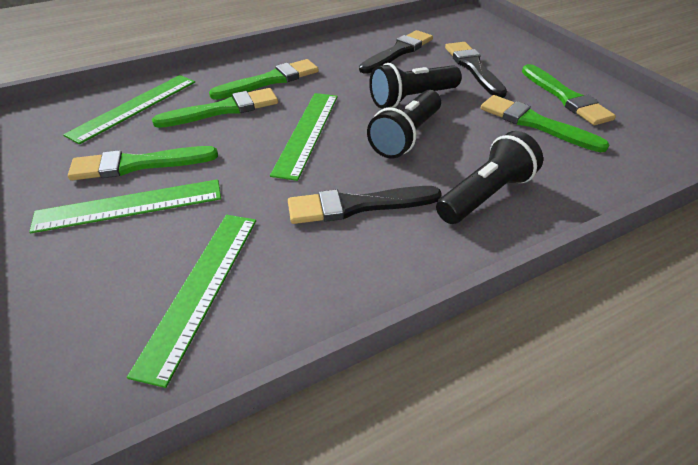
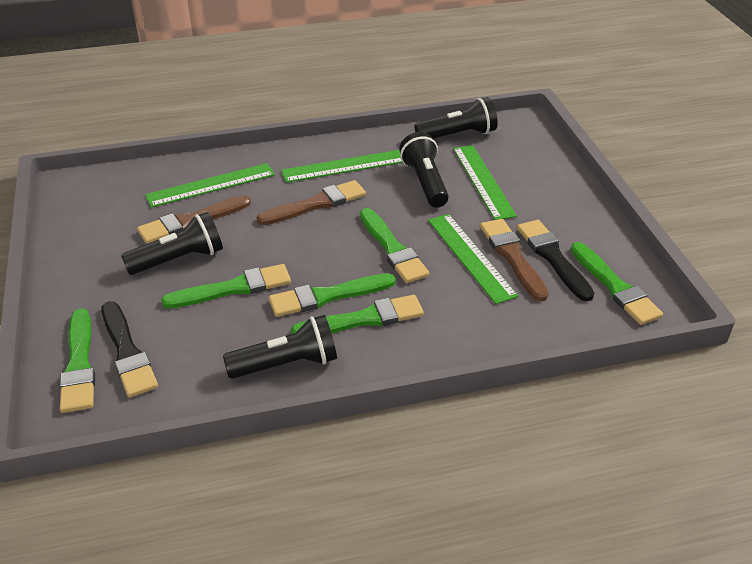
black brush: 3 -> 2
black flashlight: 3 -> 4
brown brush: 0 -> 3
green brush: 5 -> 6

